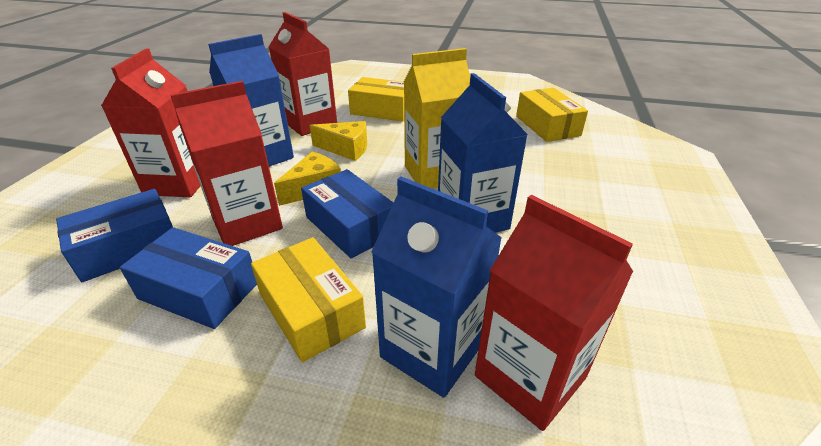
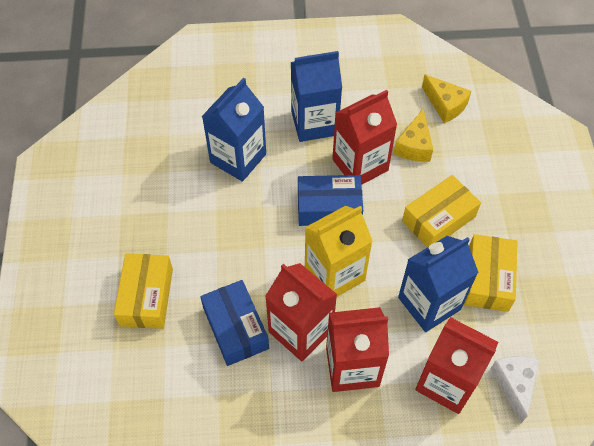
blue box: 3 -> 2
white cheese: 0 -> 1

